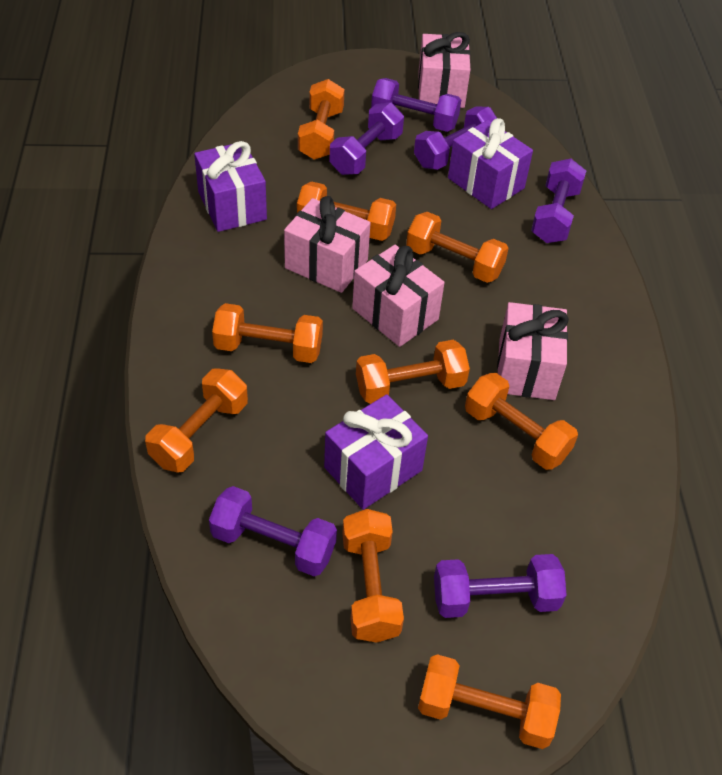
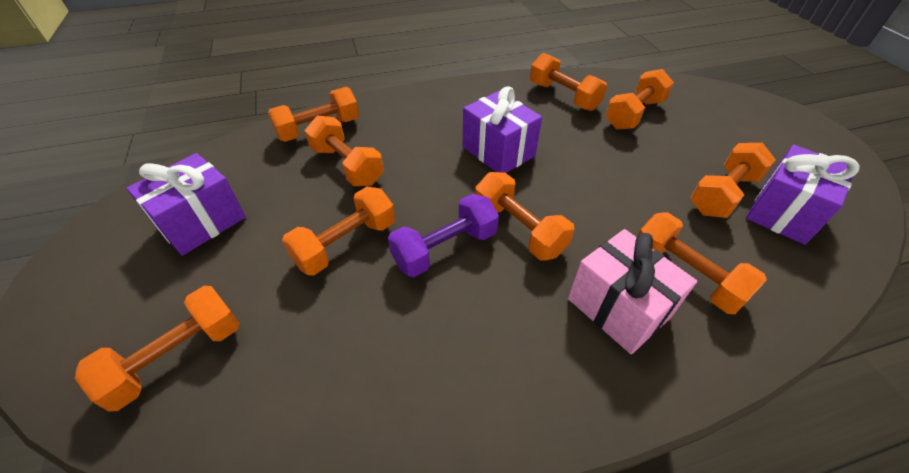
pink gift: 4 -> 1
purple dumbbell: 6 -> 1

